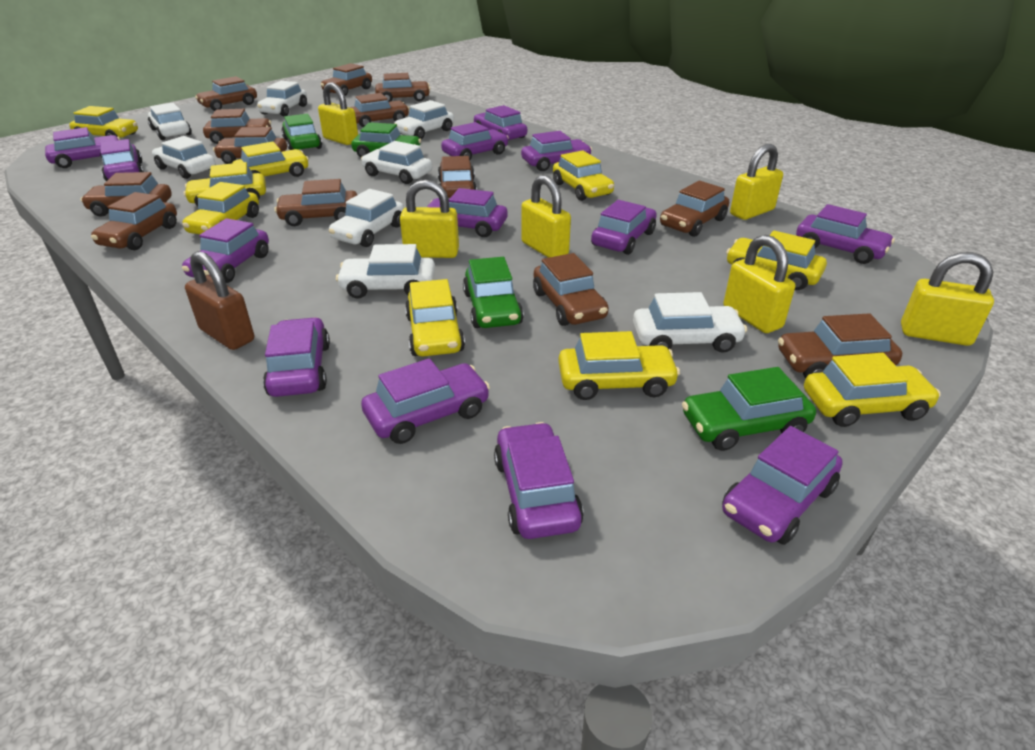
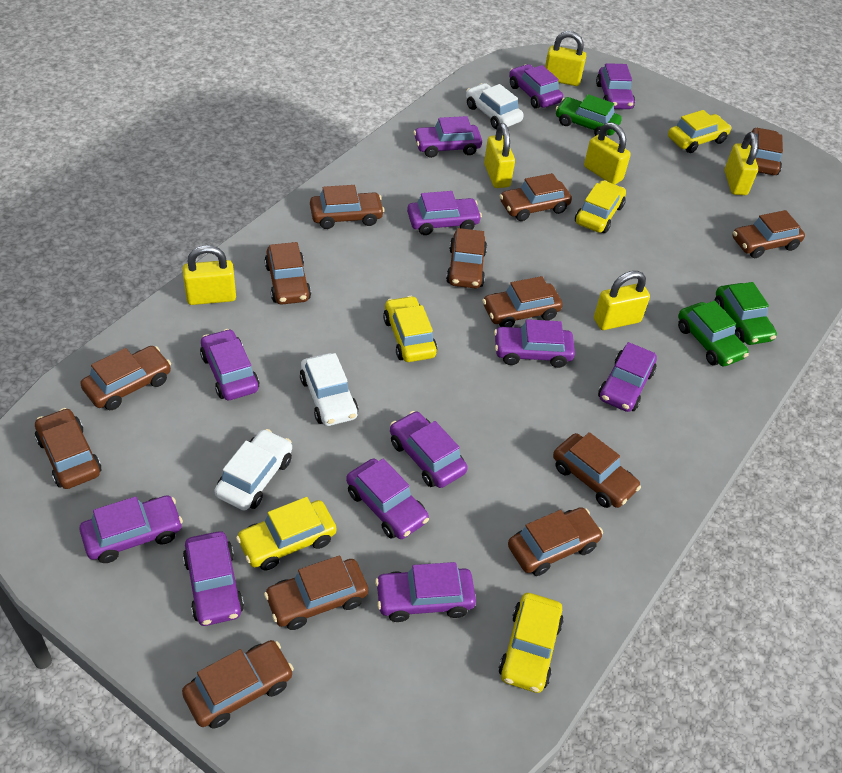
brown padlock: 1 -> 0
green car: 4 -> 3
purple car: 13 -> 12
white car: 8 -> 3
yellow car: 9 -> 5

